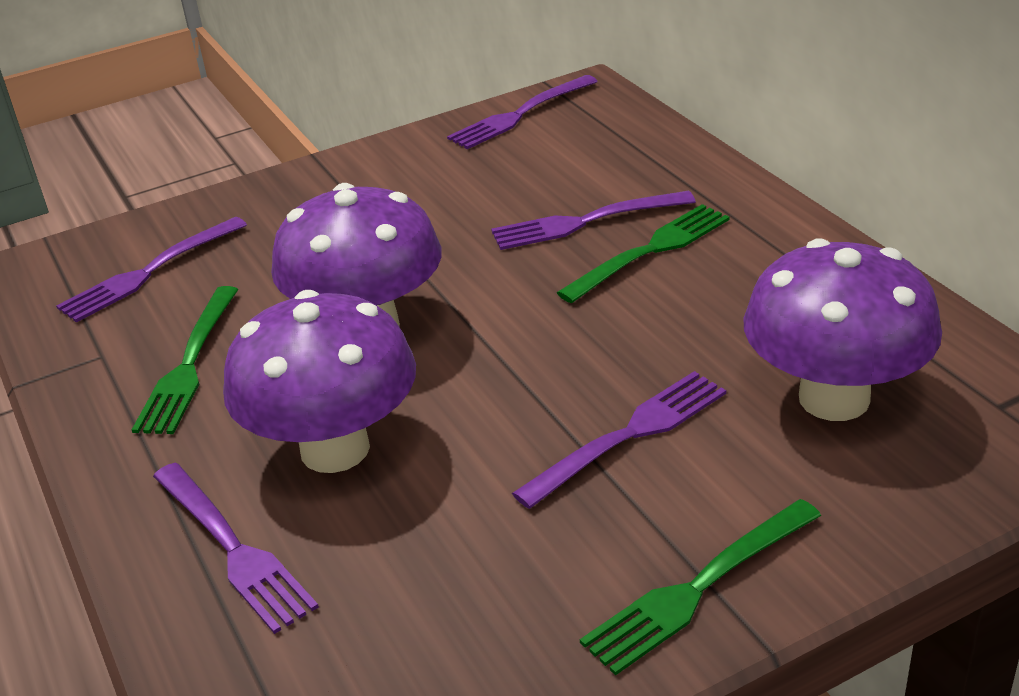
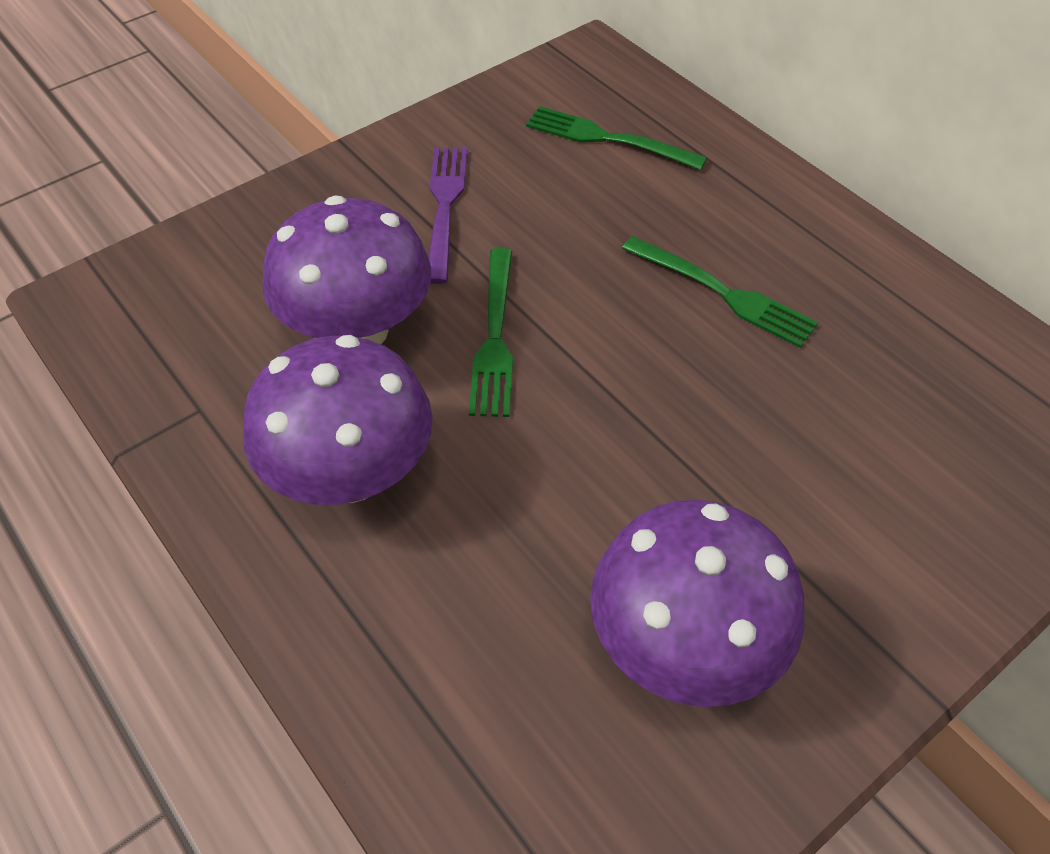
purple fork: 5 -> 1

